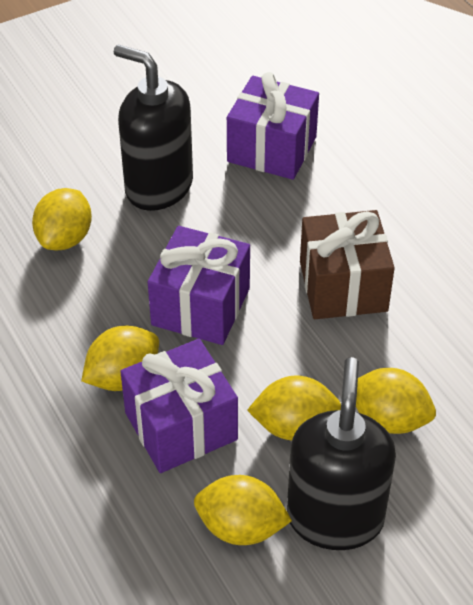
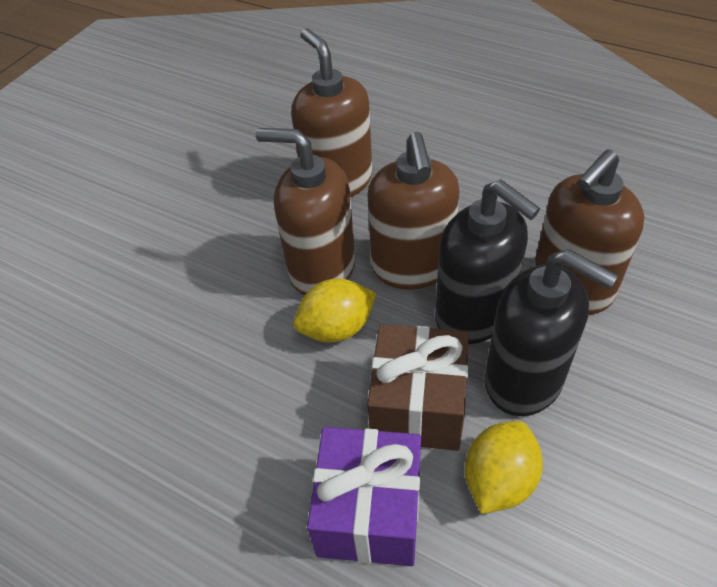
brown soap dispenser: 0 -> 4
purple gift: 3 -> 1
yellow lemon: 5 -> 2

